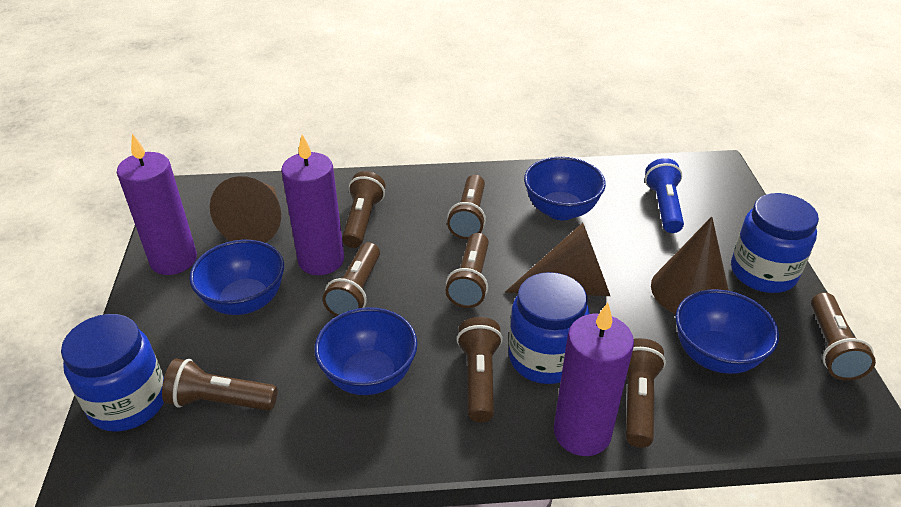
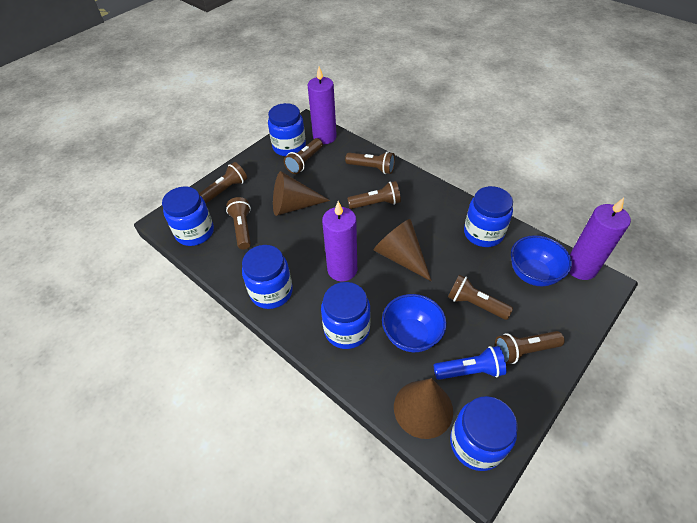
blue bowl: 4 -> 2
blue jar: 3 -> 6
brown flashlight: 8 -> 7

